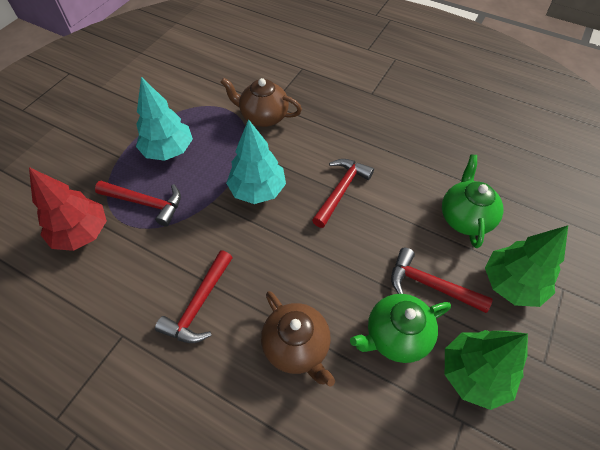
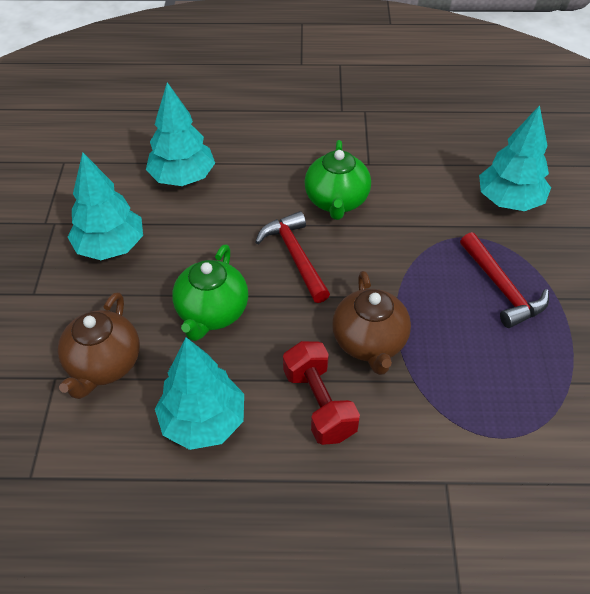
green tree: 2 -> 0
red dumbbell: 0 -> 1
red hammer: 4 -> 2
red tree: 1 -> 0
turquoise tree: 2 -> 4

